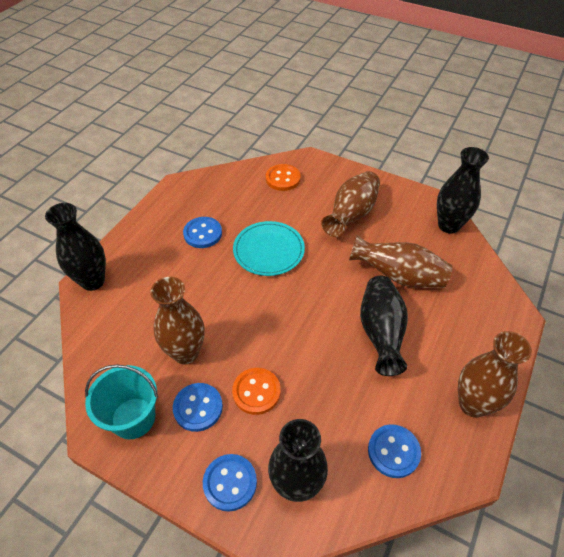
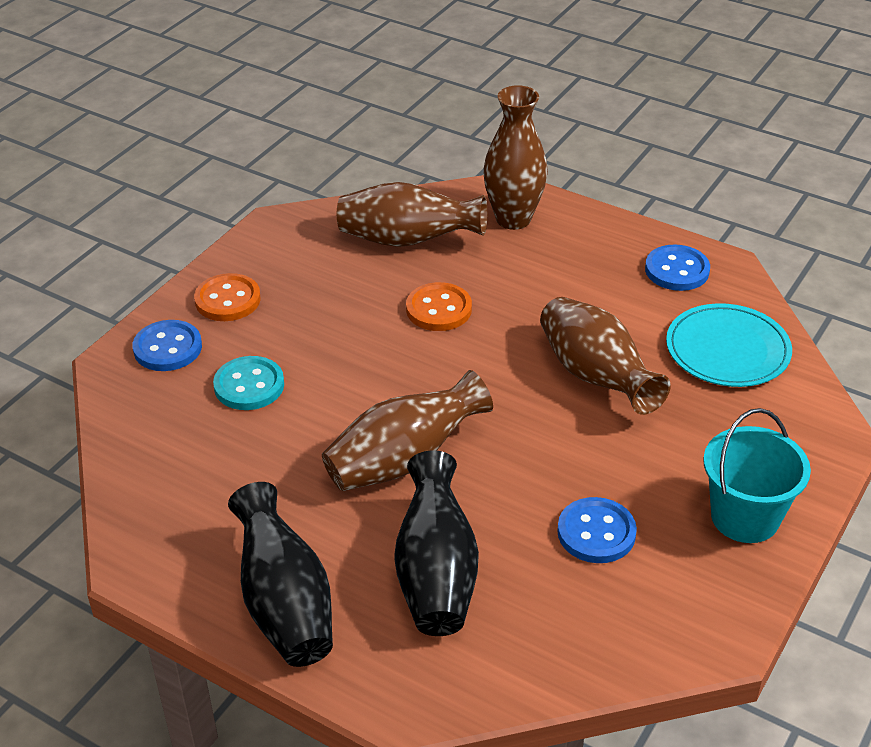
black vase: 4 -> 2
blue button: 4 -> 3
turquoise button: 0 -> 1

